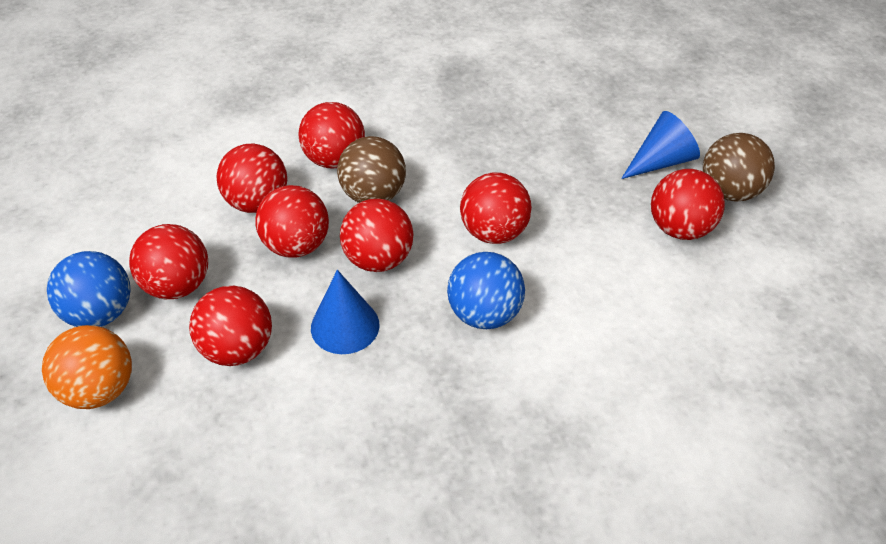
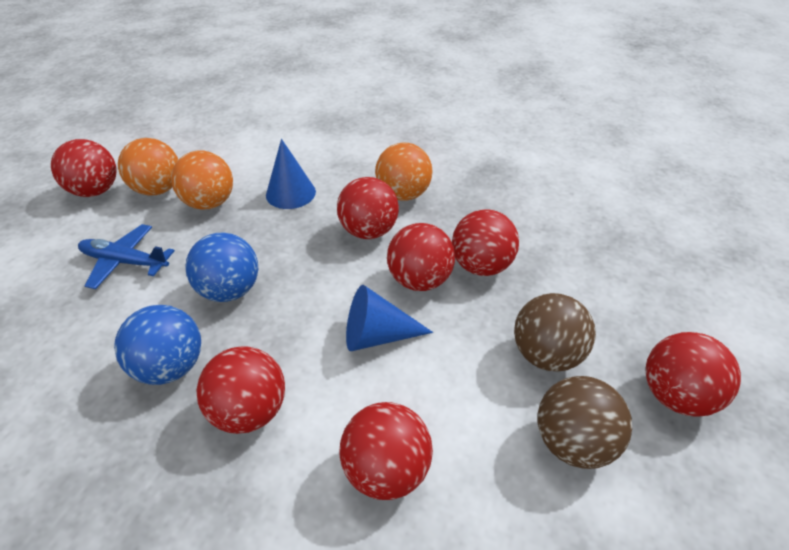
blue plane: 0 -> 1
orange ball: 1 -> 3
red ball: 8 -> 7

